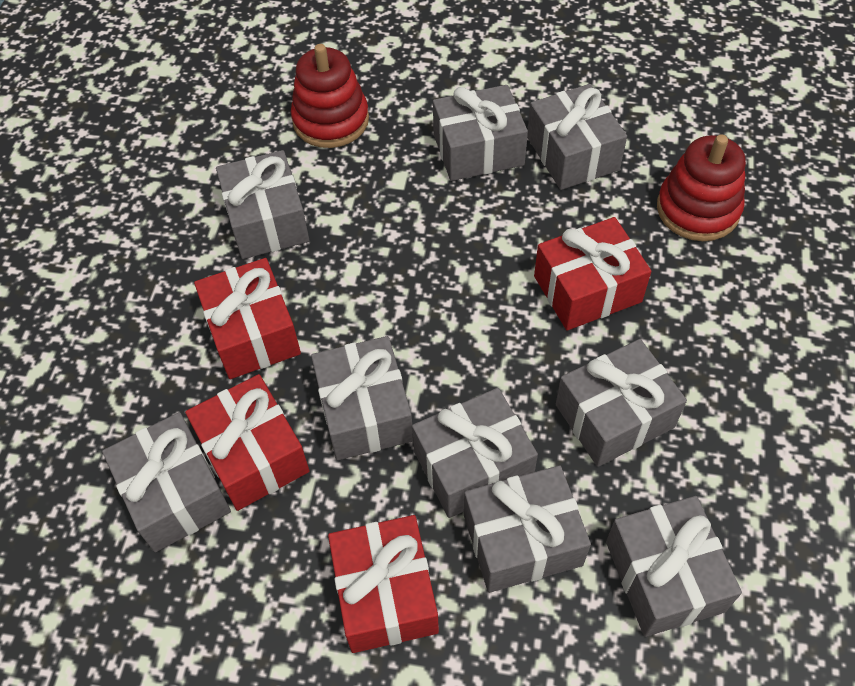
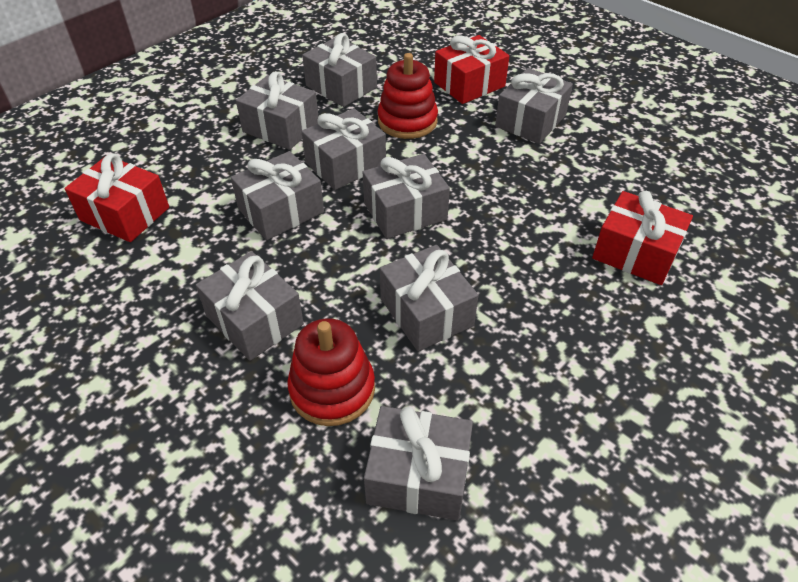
red gift: 4 -> 3

